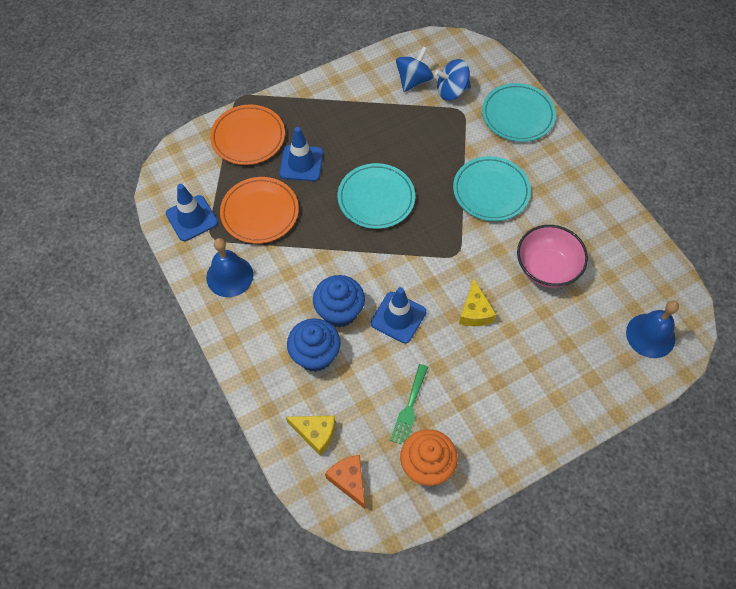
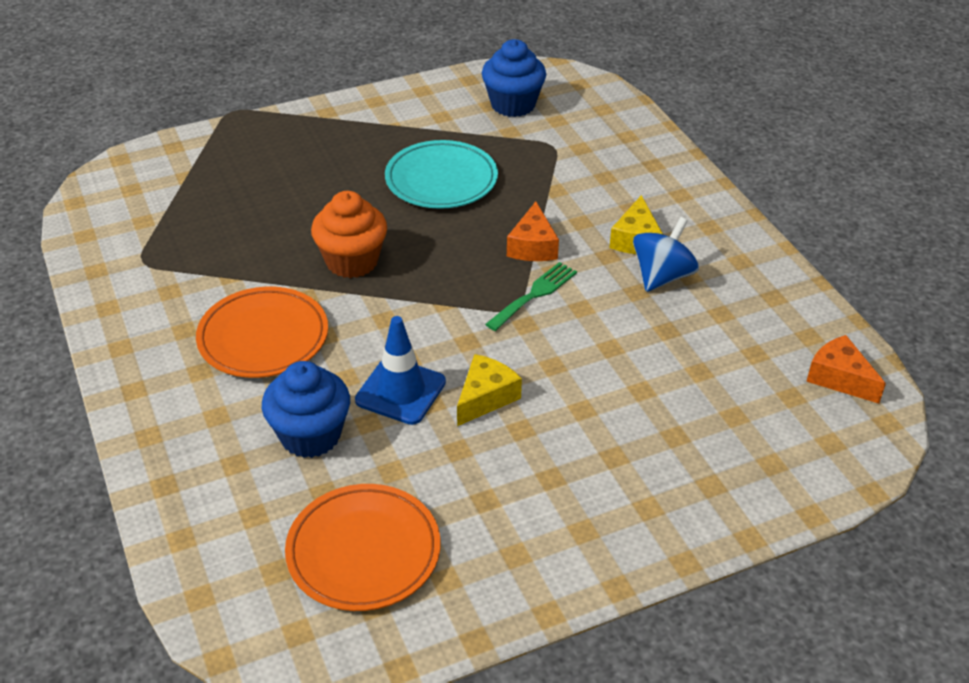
blue bell: 2 -> 0
blue spinning top: 2 -> 1
blue traffic cone: 3 -> 1
orange cheese: 1 -> 2
pink bowl: 1 -> 0
turquoise plate: 3 -> 1

